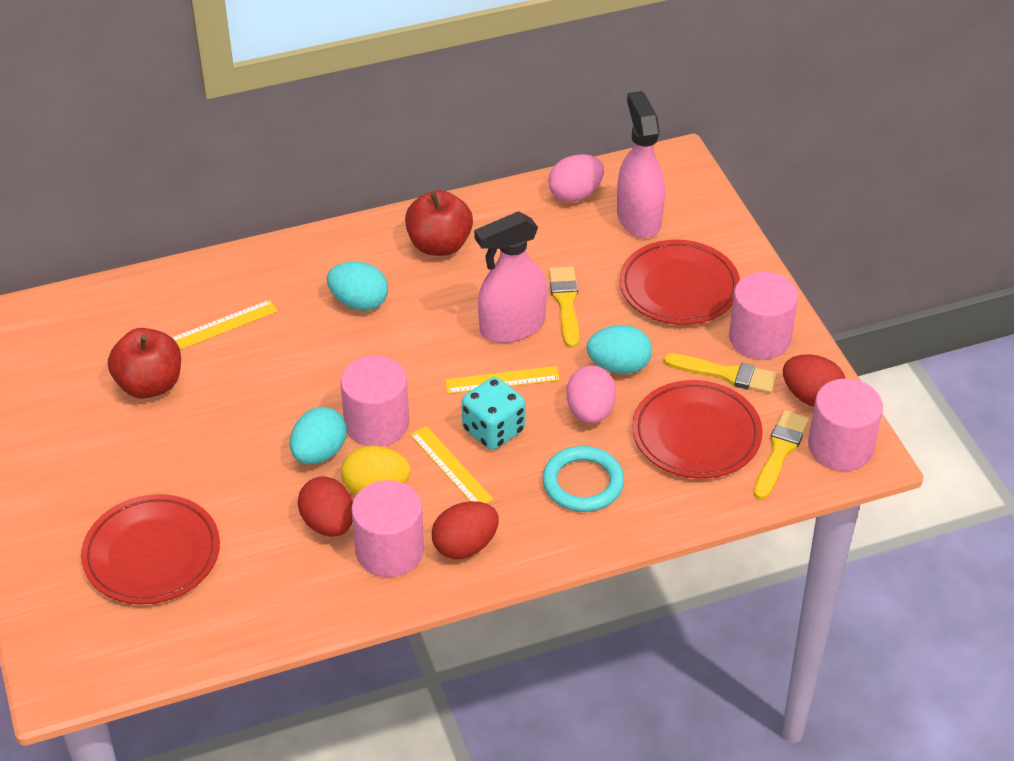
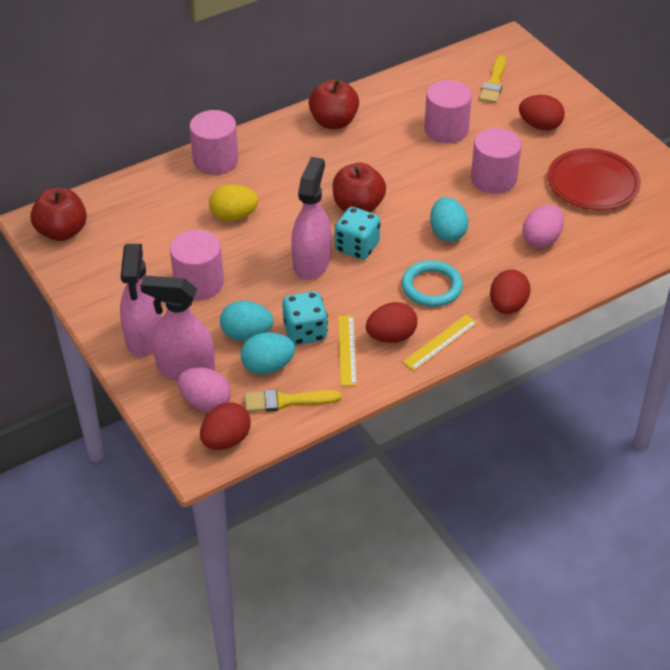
pink spray bottle: 2 -> 3
red apple: 2 -> 3
red egg: 3 -> 4
red plate: 3 -> 1
turquoise dice: 1 -> 2
yellow brush: 3 -> 2
yellow ruler: 3 -> 2

